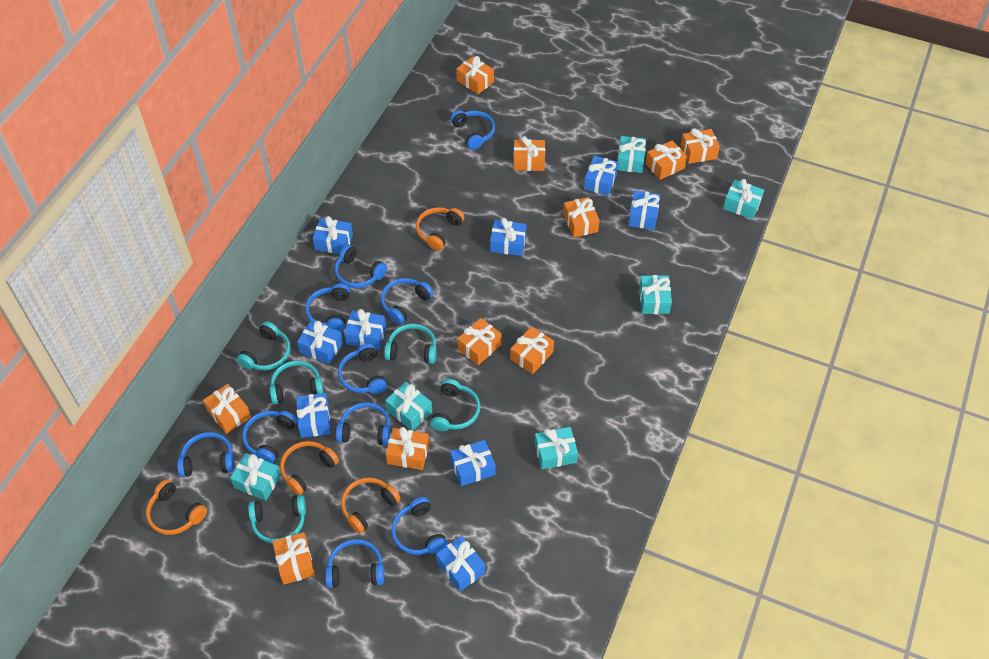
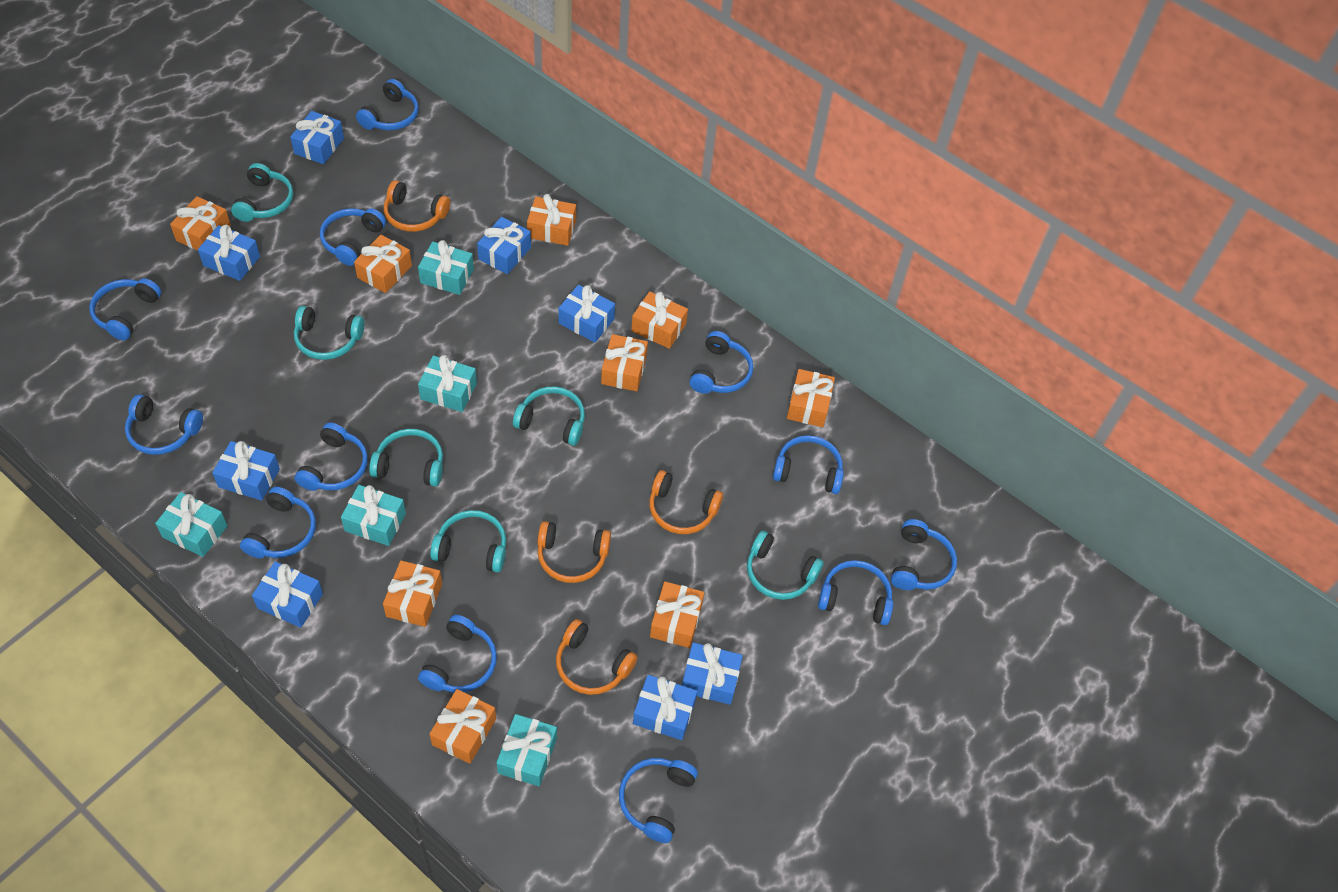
blue gift: 9 -> 8
blue headphones: 10 -> 12
orange gift: 10 -> 9
turquoise gift: 6 -> 5
turquoise headphones: 5 -> 6

